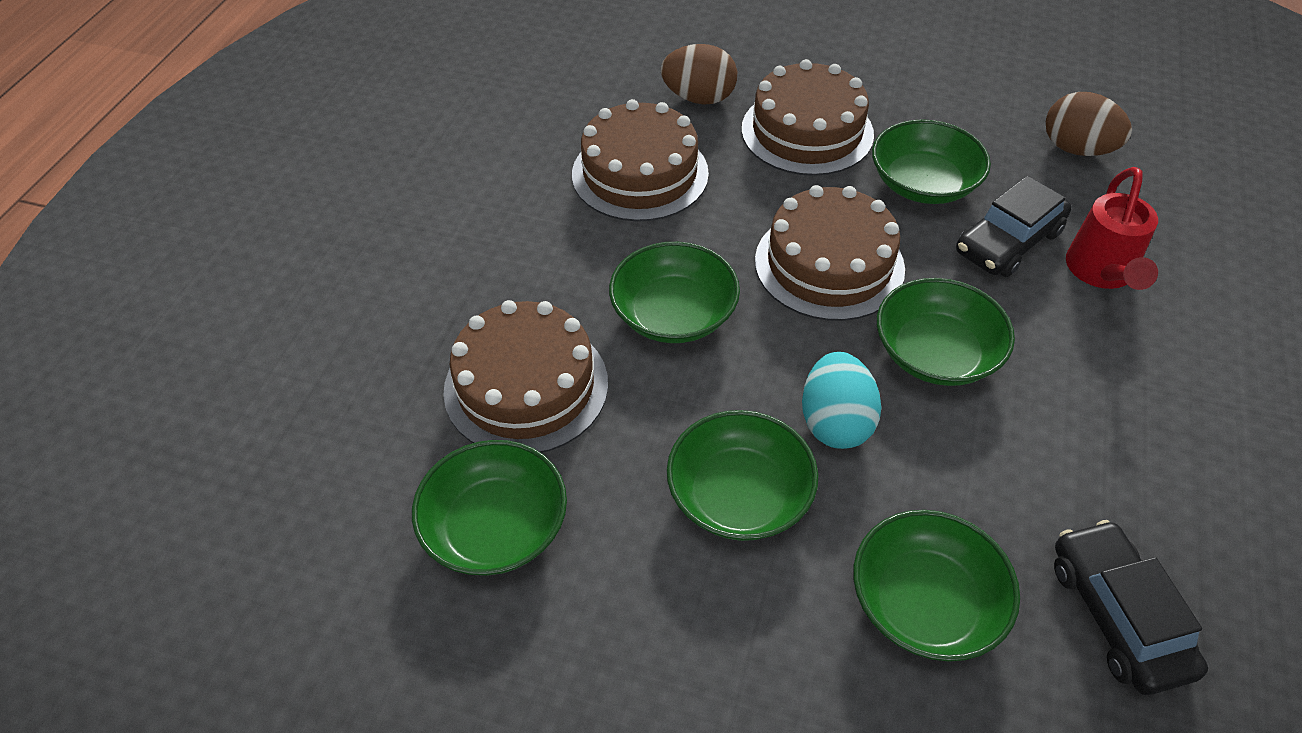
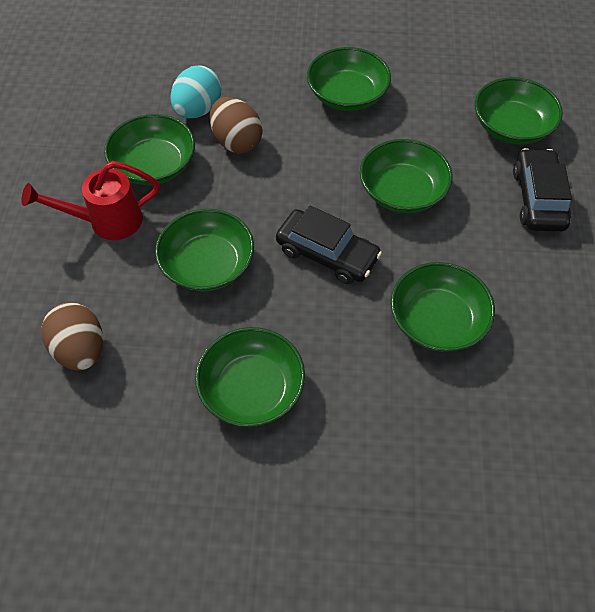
brown cake: 4 -> 0
green bowl: 6 -> 7

